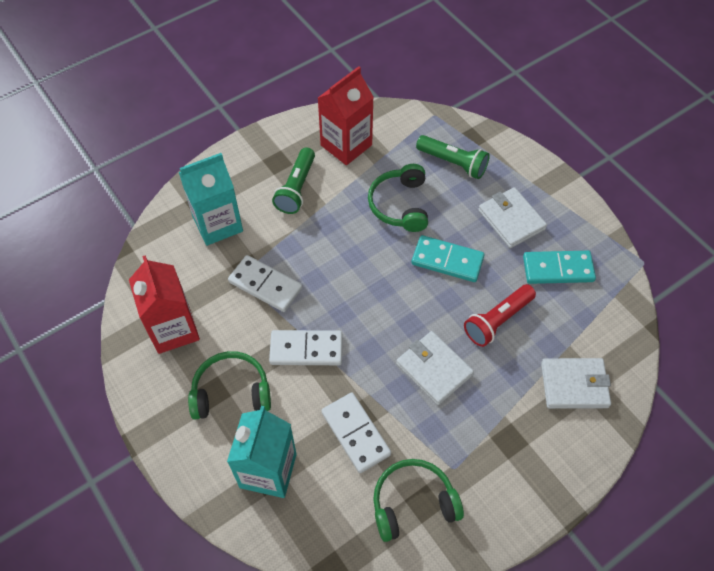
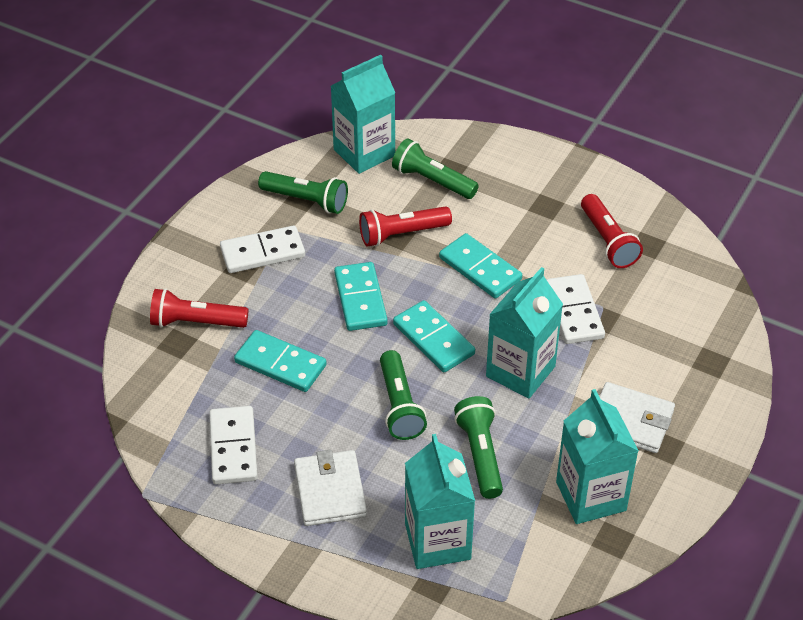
green flashlight: 2 -> 4
green headphones: 3 -> 0
red carton: 2 -> 0
red flashlight: 1 -> 3
turquoise carton: 2 -> 4
turquoise domino: 2 -> 4
white wallet: 3 -> 2

